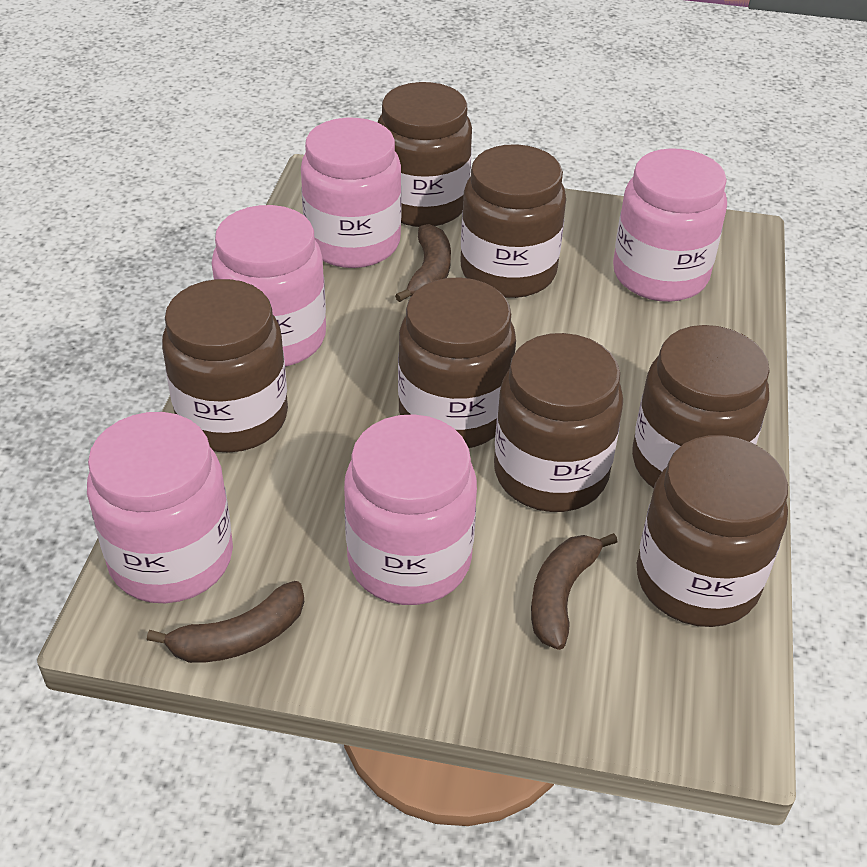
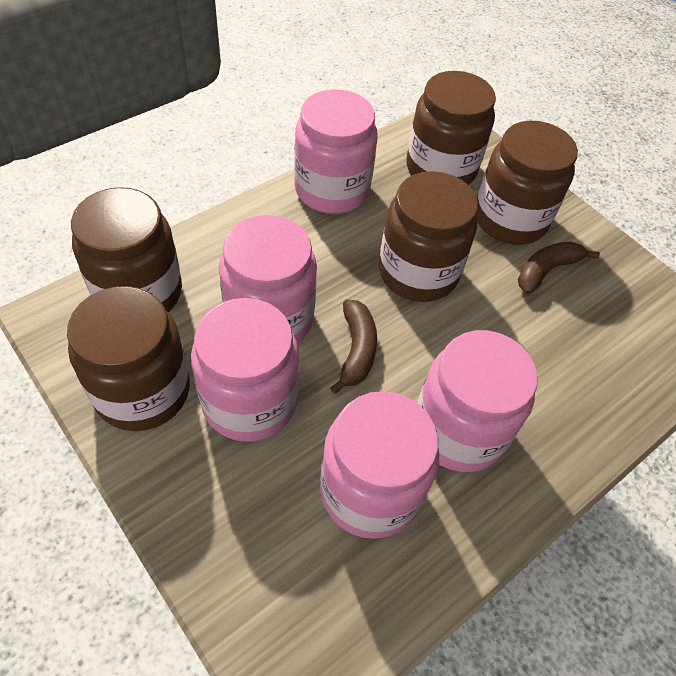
brown banana: 3 -> 2
brown jar: 7 -> 5

